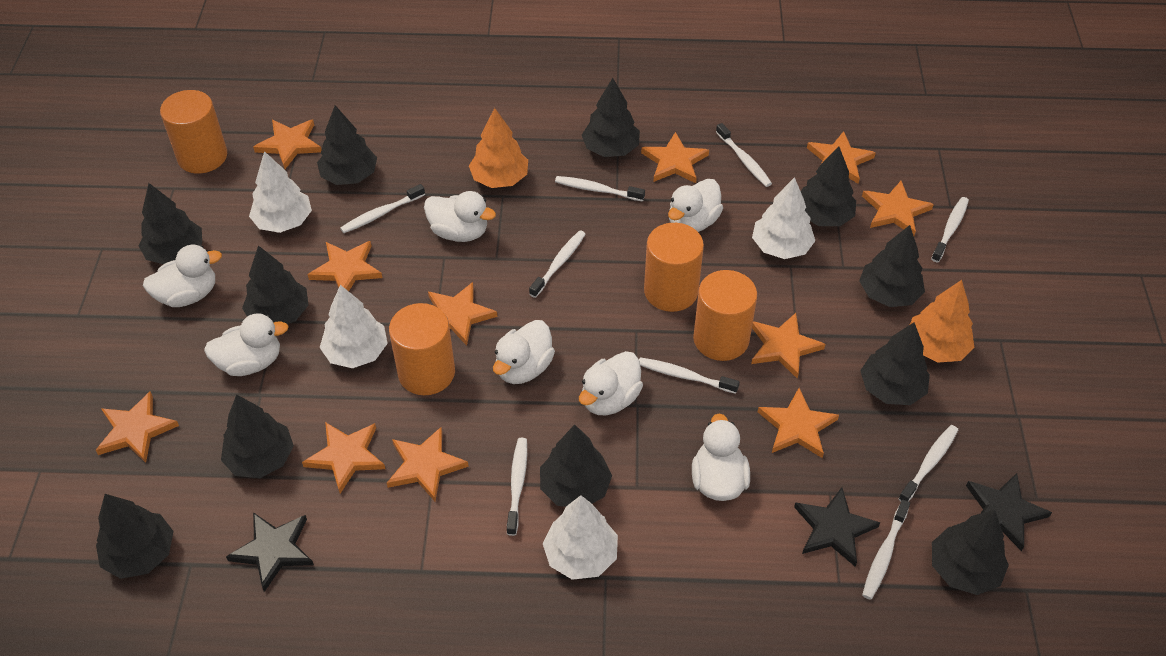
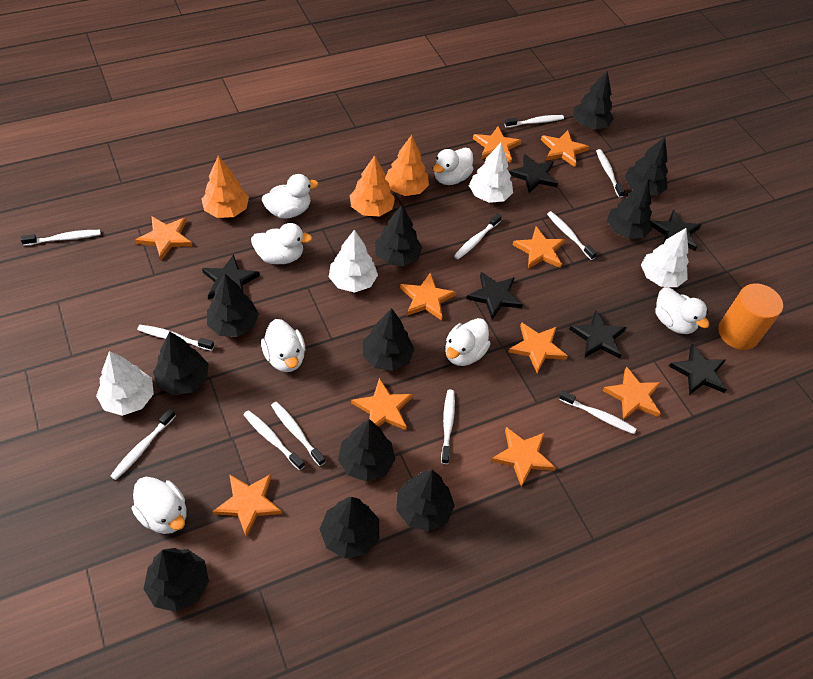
black star: 3 -> 6
orange cylinder: 4 -> 1
orange star: 11 -> 10
orange tree: 2 -> 3
white toothbrush: 9 -> 11

